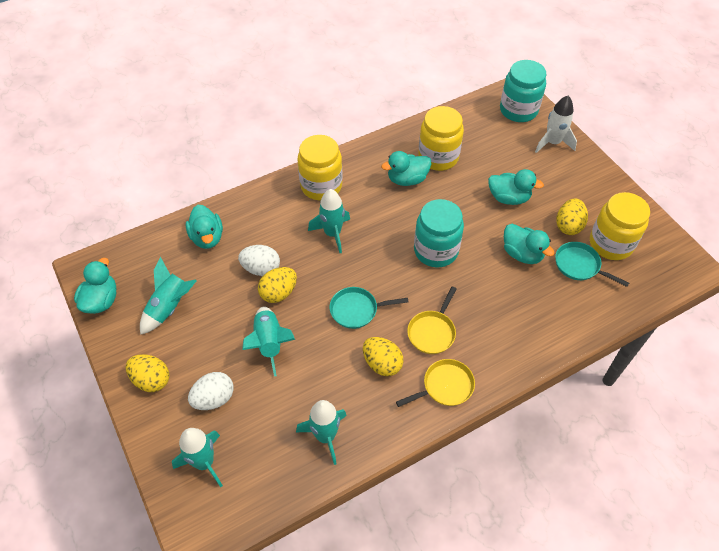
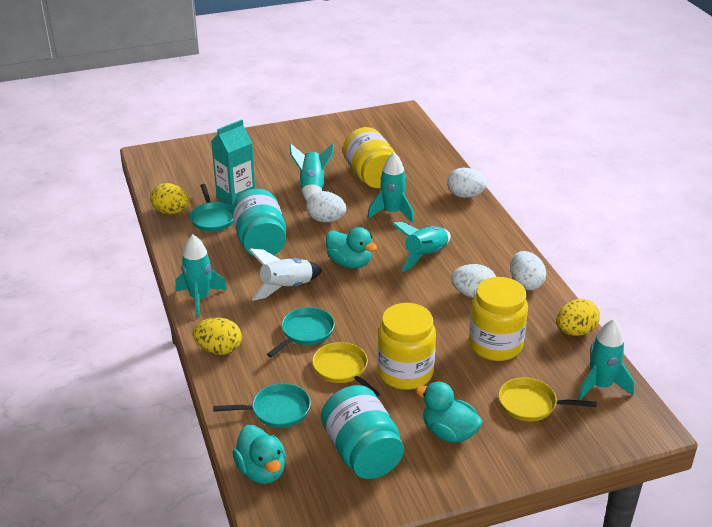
turquoise carton: 0 -> 1
turquoise duck: 5 -> 3
turquoise pan: 2 -> 3
white egg: 2 -> 4
yellow egg: 4 -> 3

